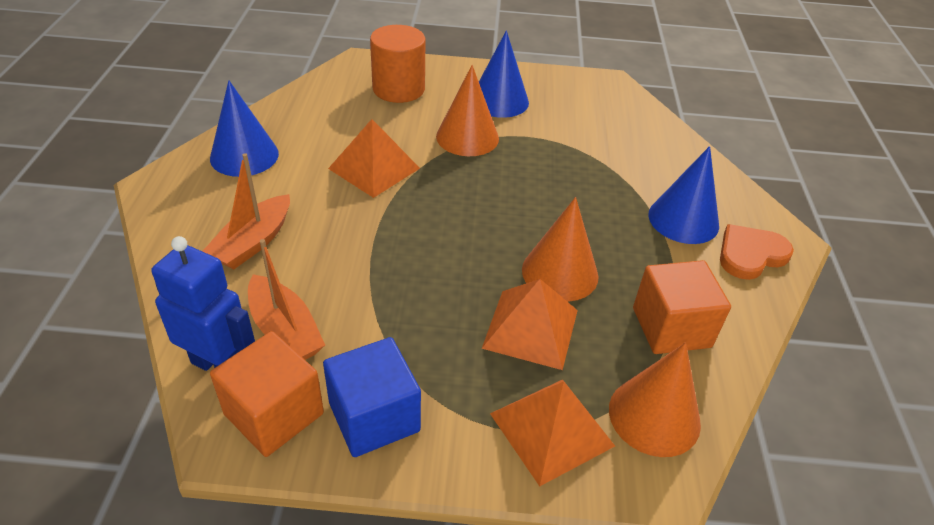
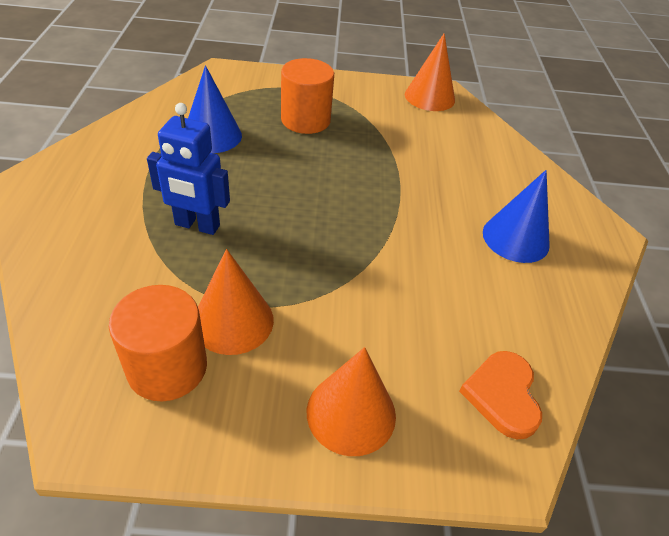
blue cone: 3 -> 2
blue cube: 1 -> 0
orange boat: 2 -> 0
orange cube: 2 -> 0
orange cylinder: 1 -> 2
orange pyramid: 3 -> 0

